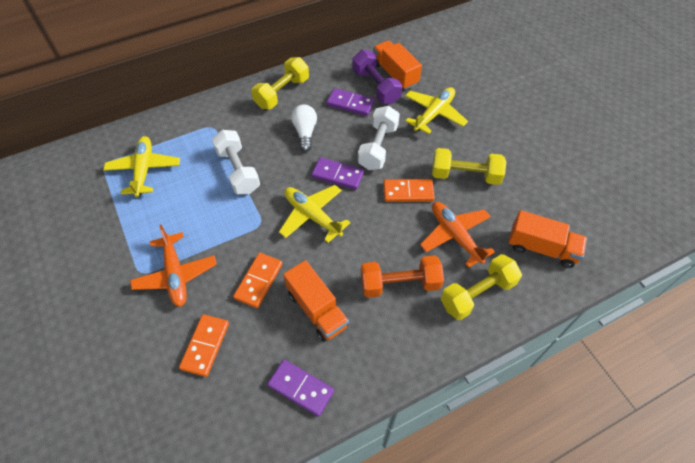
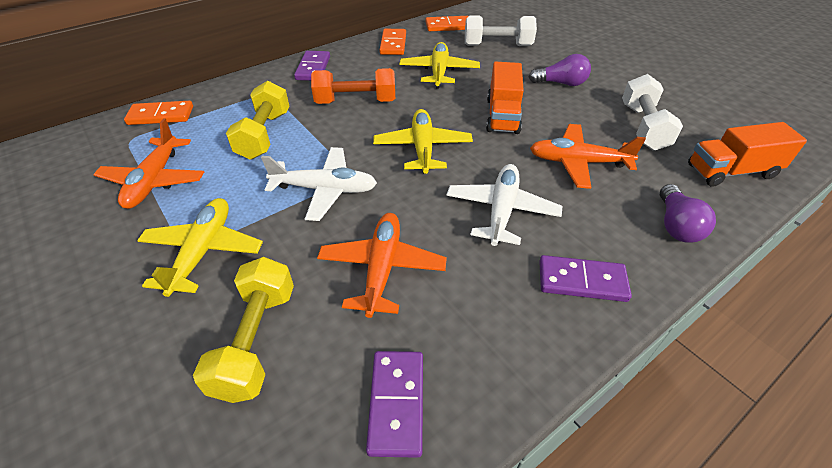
orange plane: 2 -> 3
orange truck: 3 -> 2
purple dumbbell: 1 -> 0
purple light bulb: 0 -> 2
white light bulb: 1 -> 0
white plane: 0 -> 2
yellow dumbbell: 3 -> 2

